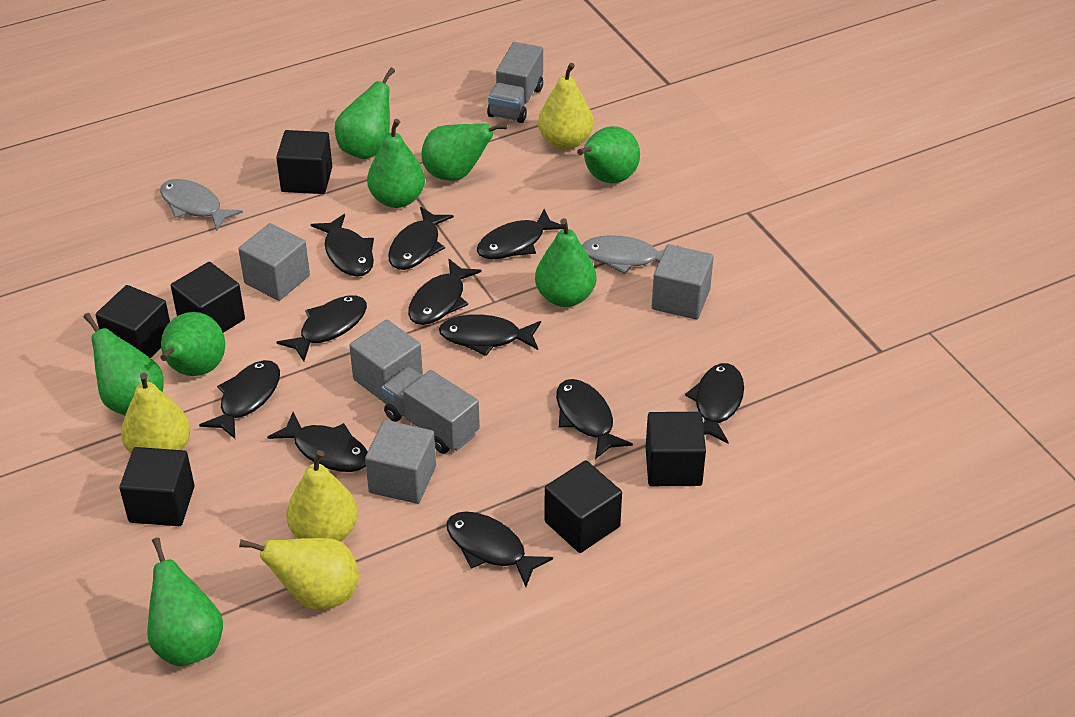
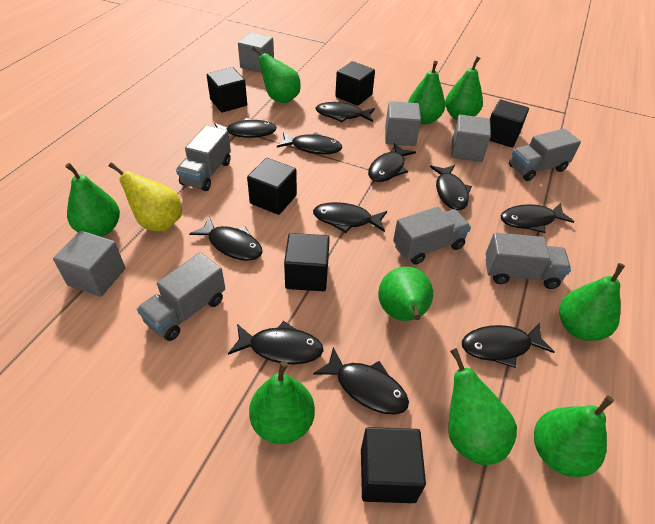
green pear: 8 -> 9
grey fish: 2 -> 0
grey truck: 2 -> 5
yellow pear: 4 -> 1

